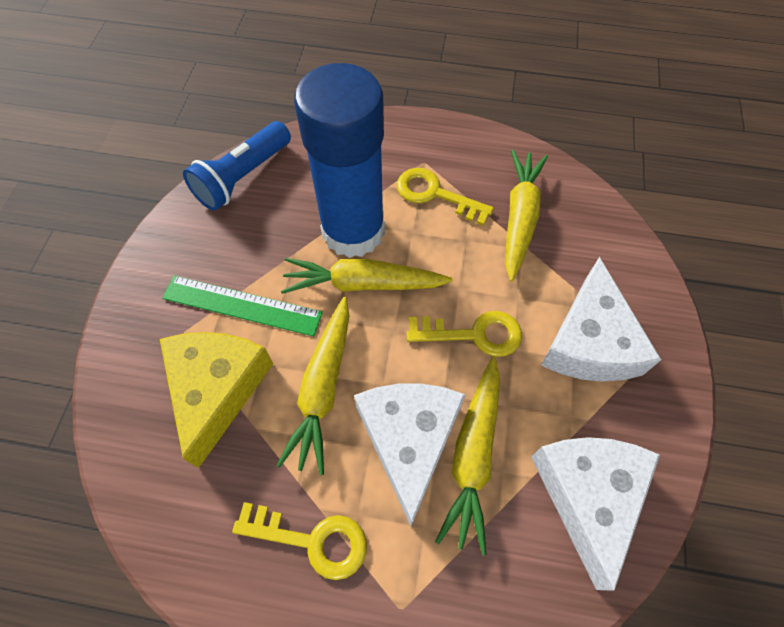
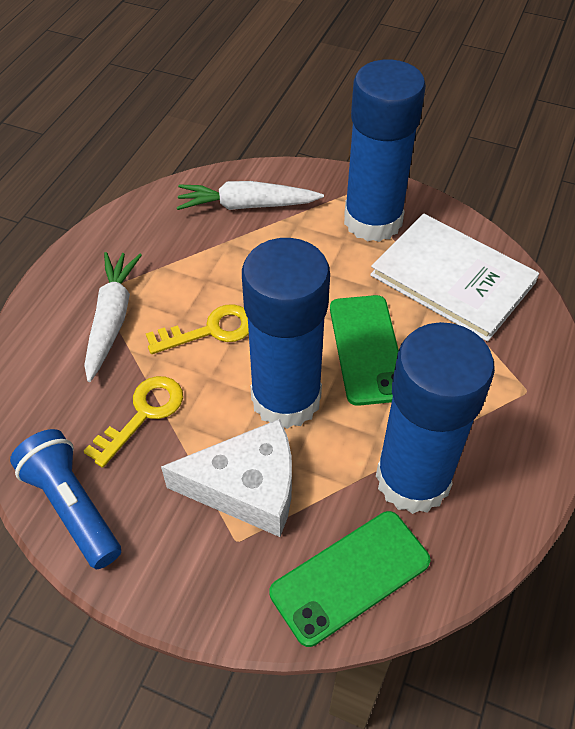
blue glue stick: 1 -> 3
green phone: 0 -> 2
green ruler: 1 -> 0
white book: 0 -> 1
white carrot: 0 -> 2
white cheese: 3 -> 1
yellow carrot: 4 -> 0
yellow cheese: 1 -> 0
yellow key: 3 -> 2

